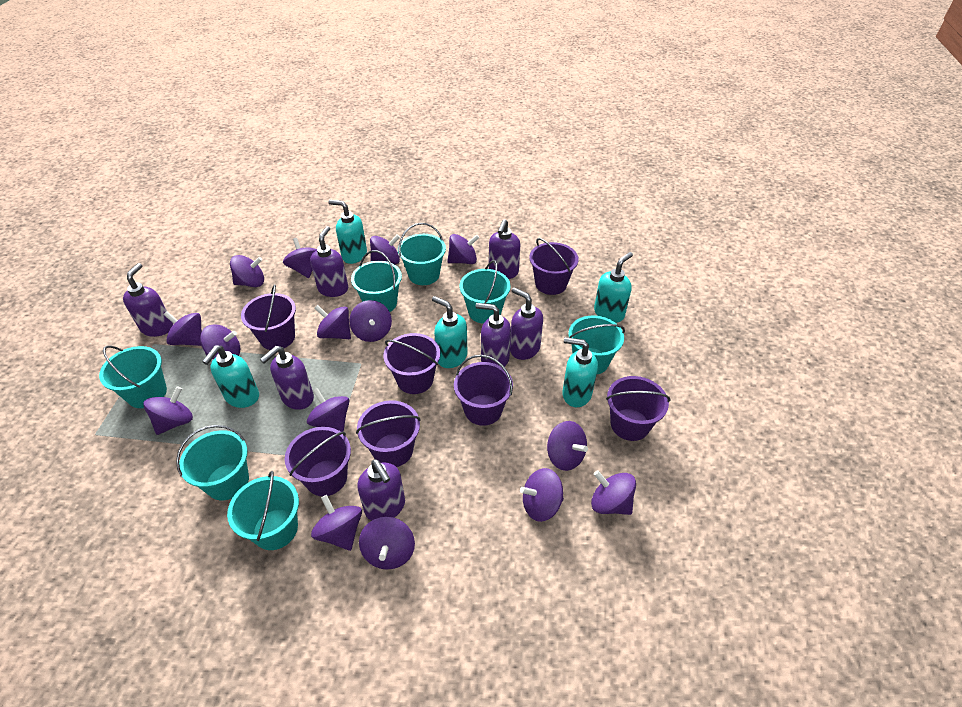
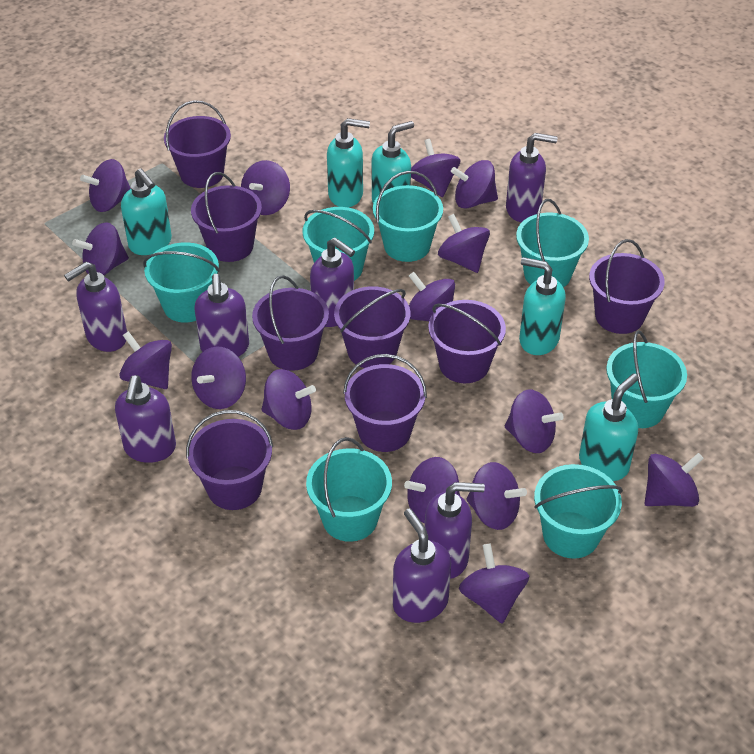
purple bucket: 7 -> 8

